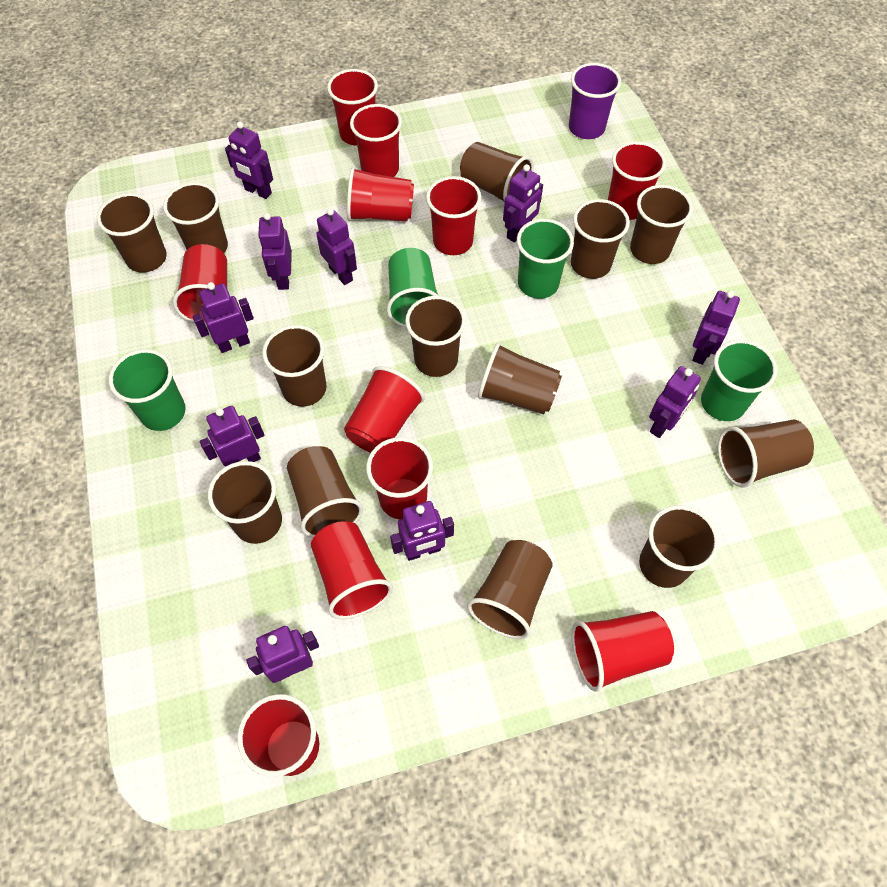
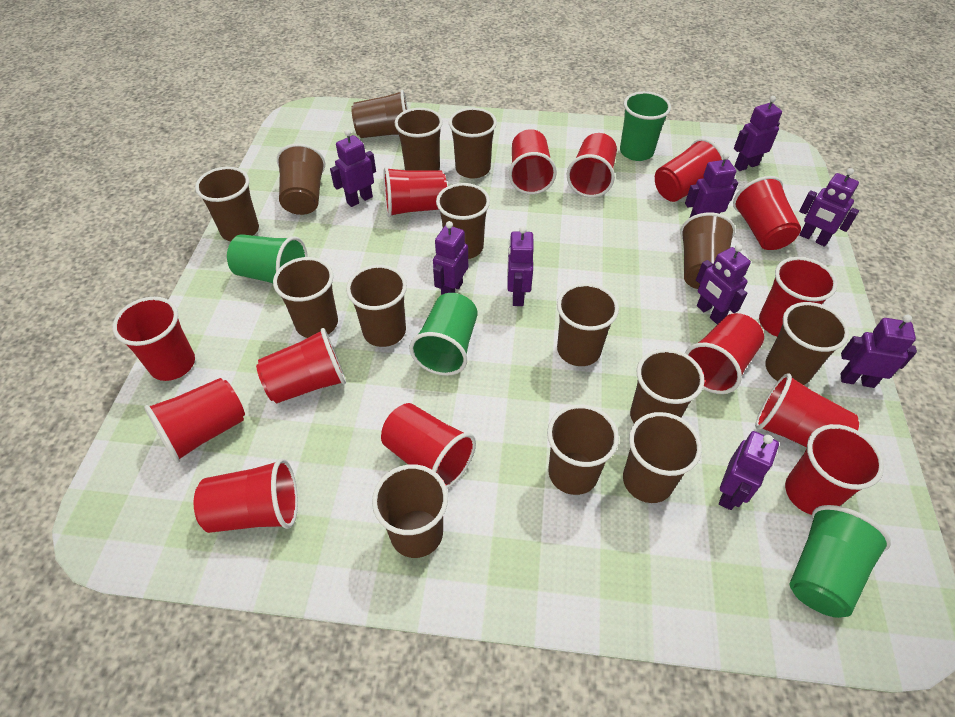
brown cup: 13 -> 15
purple cup: 1 -> 0
purple robot: 10 -> 9
red cup: 11 -> 14

